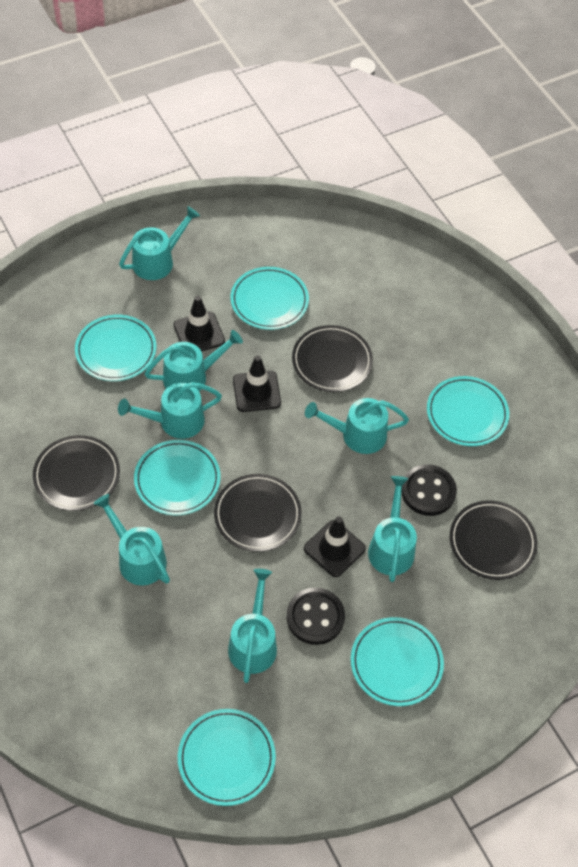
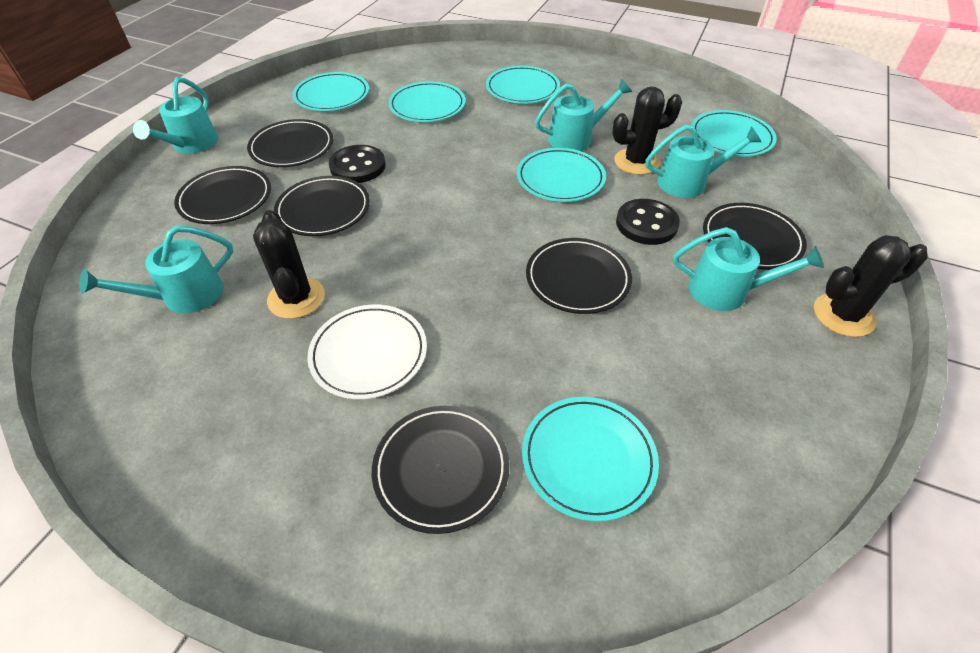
black cactus: 0 -> 3
black plate: 4 -> 6
black traffic cone: 3 -> 0
turquoise watering can: 7 -> 5
white plate: 0 -> 1

